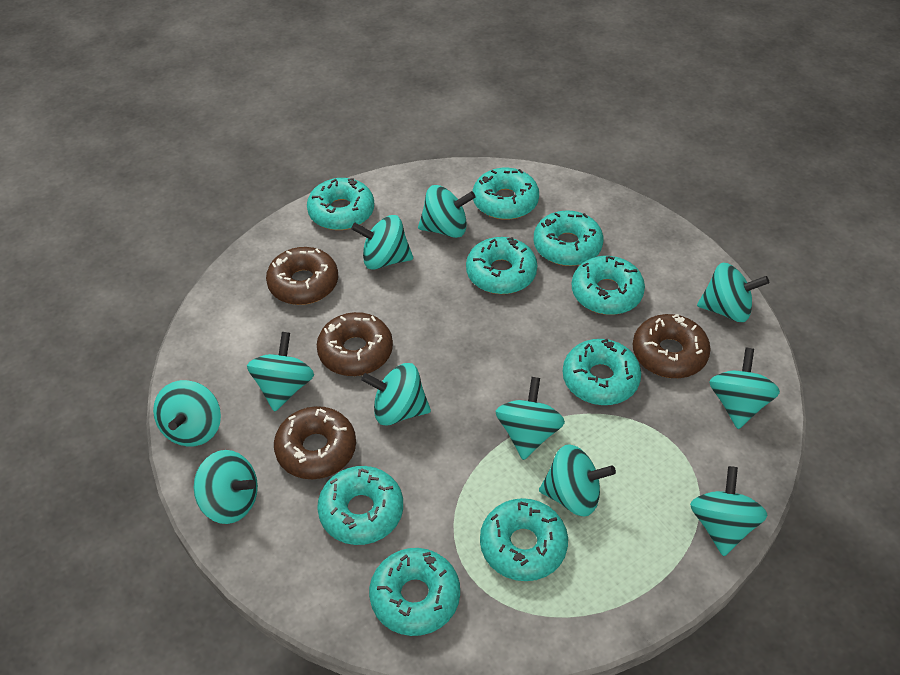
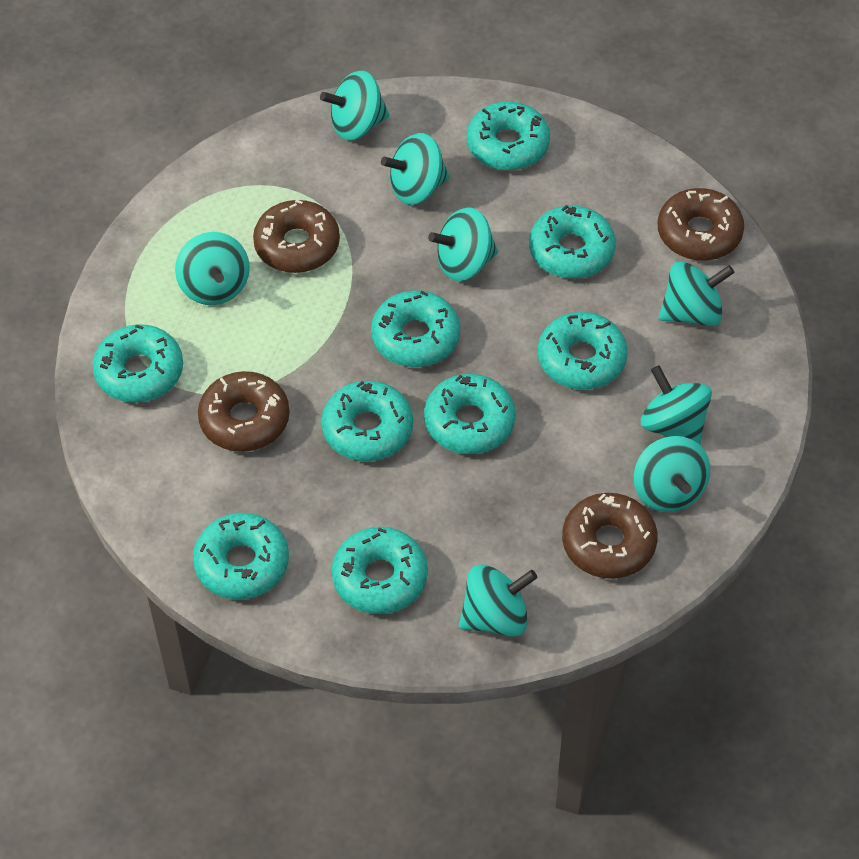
turquoise spinning top: 11 -> 8

